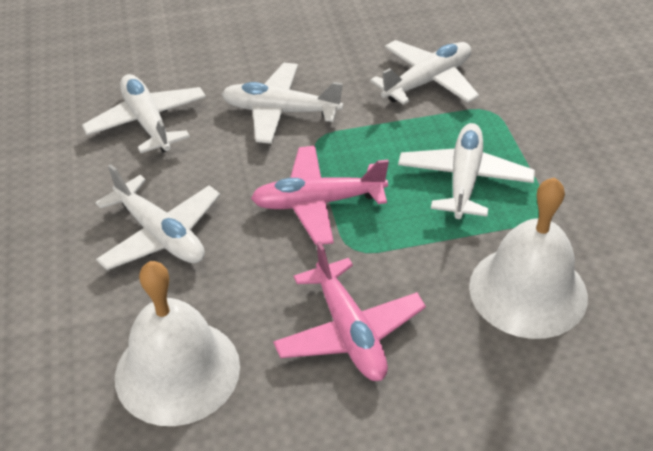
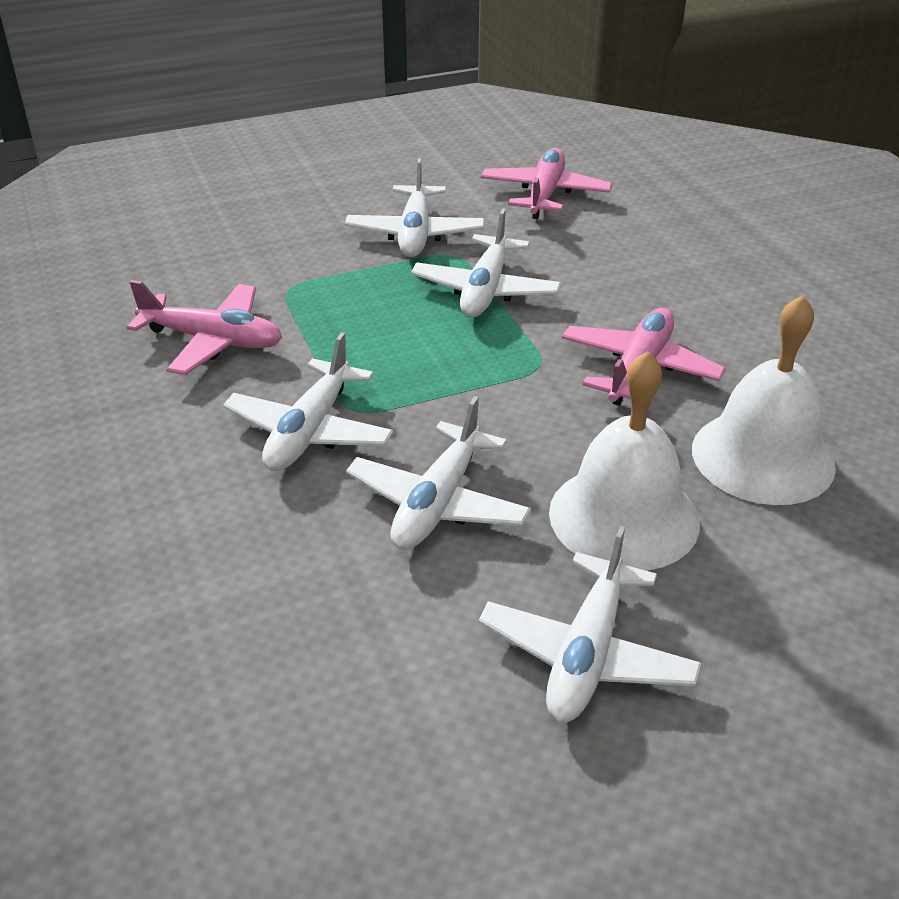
pink plane: 2 -> 3

